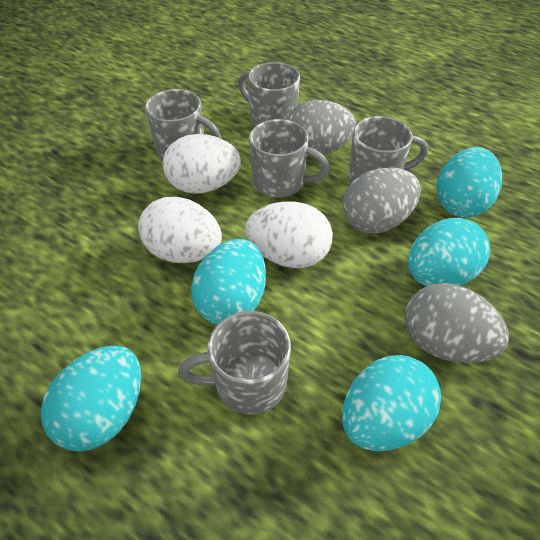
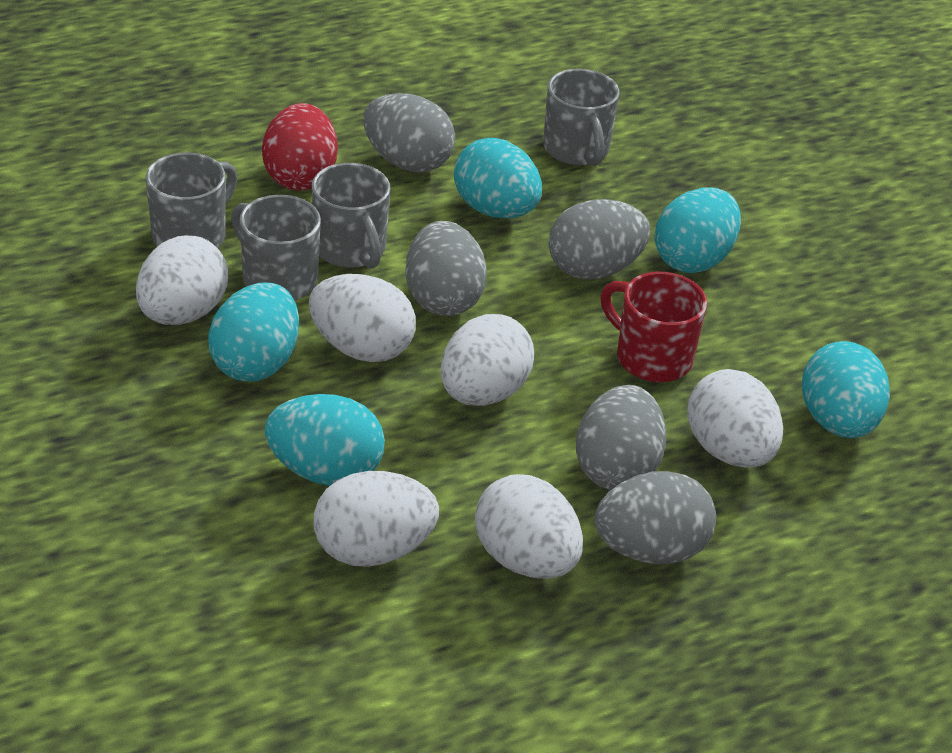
grey egg: 3 -> 5
grey mug: 5 -> 4
red egg: 0 -> 1
red mug: 0 -> 1
white egg: 3 -> 6

